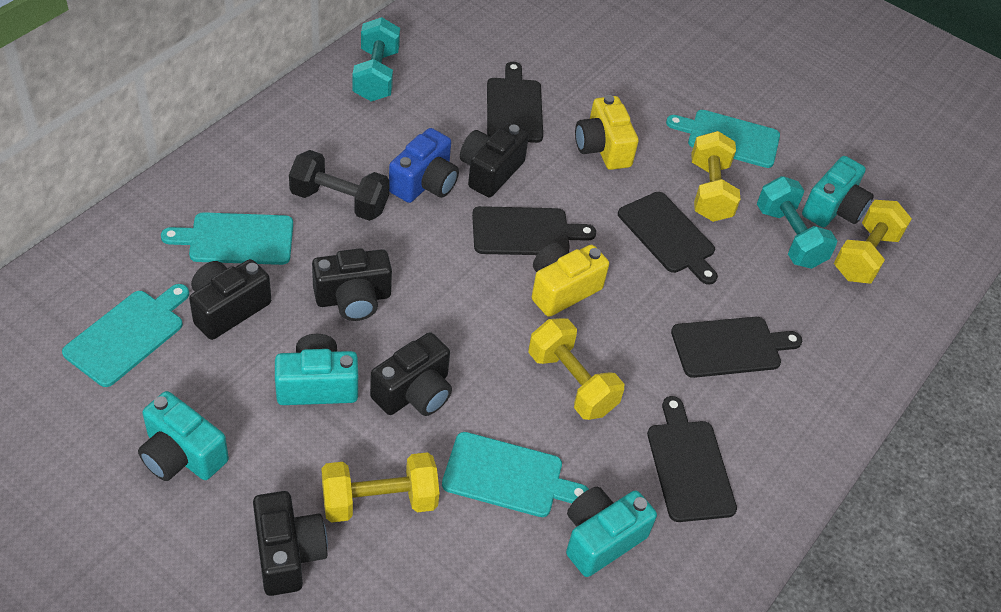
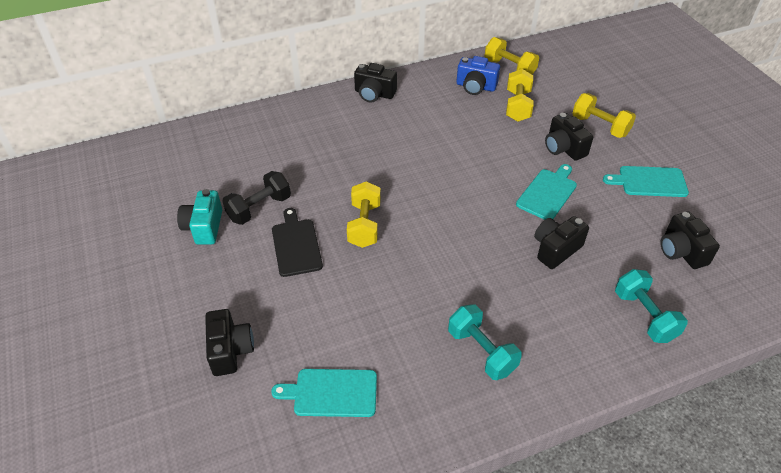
black cutting board: 5 -> 1
turquoise camera: 4 -> 1
turquoise cutting board: 4 -> 3
yellow camera: 2 -> 0

